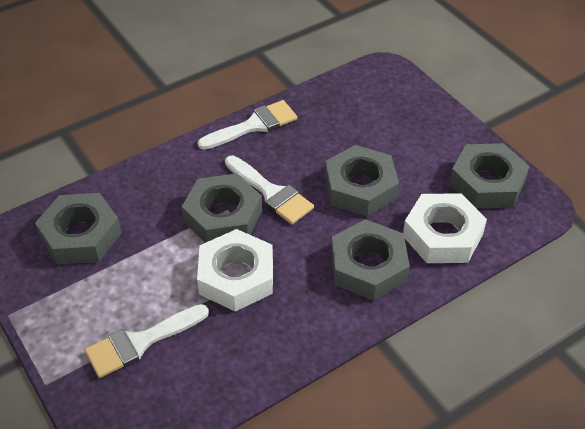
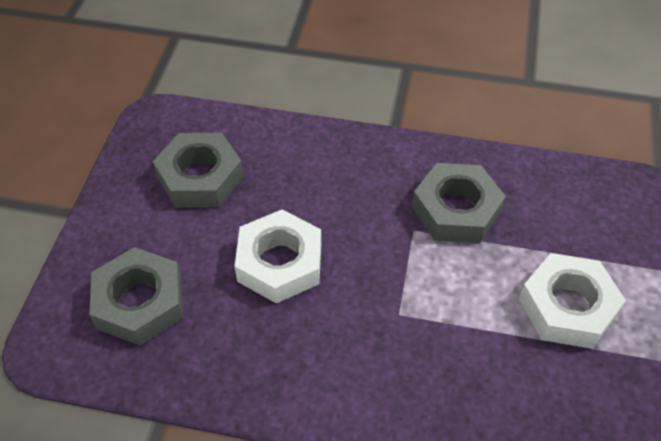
grey nut: 5 -> 3
white brush: 3 -> 0

